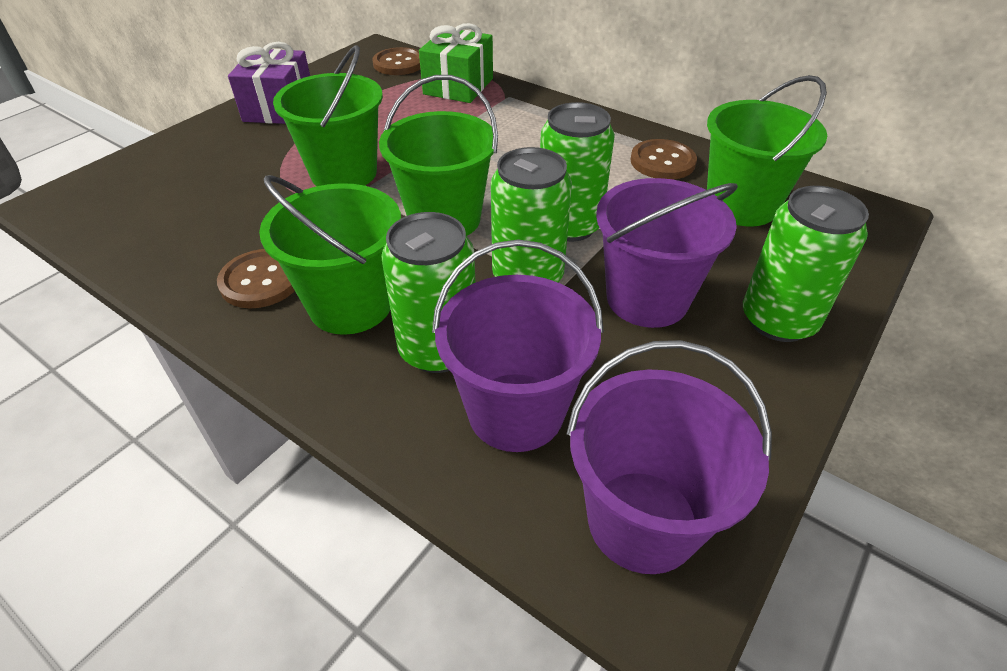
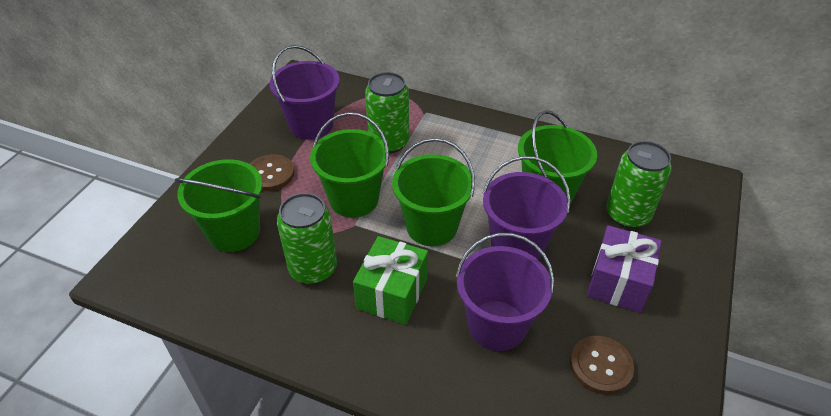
brown button: 3 -> 2
green can: 4 -> 3

